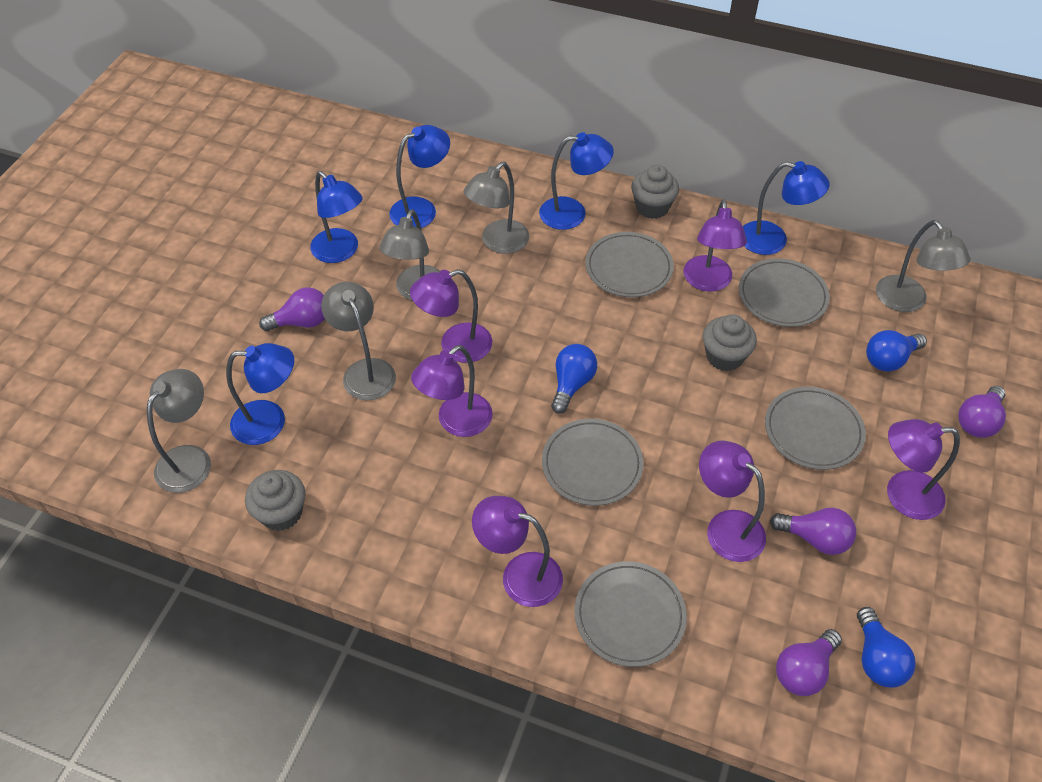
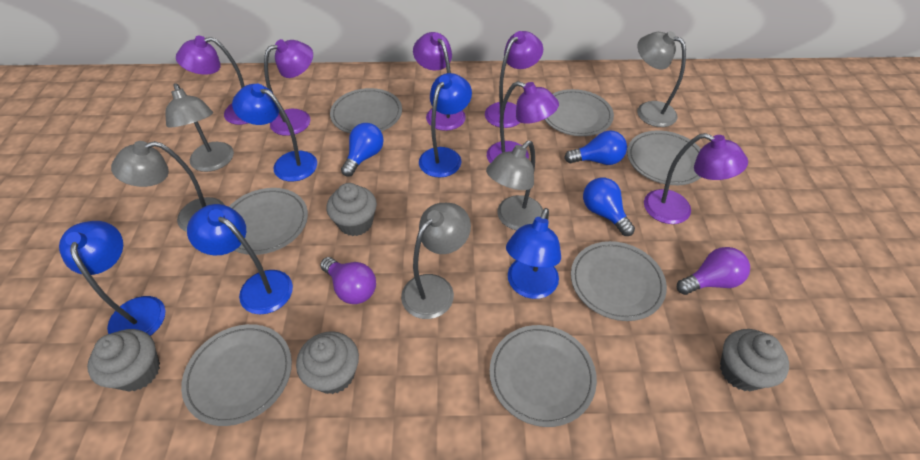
grey cupcake: 3 -> 4
grey plate: 5 -> 7
purple light bulb: 4 -> 2

